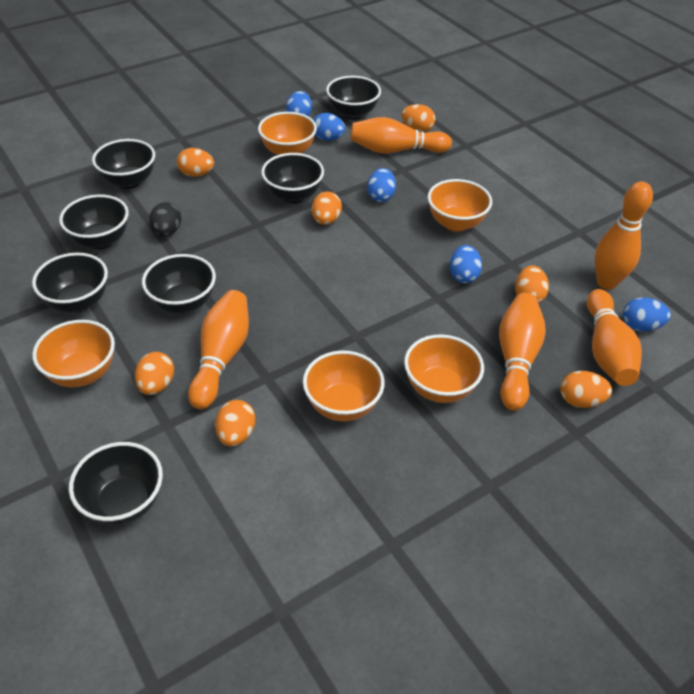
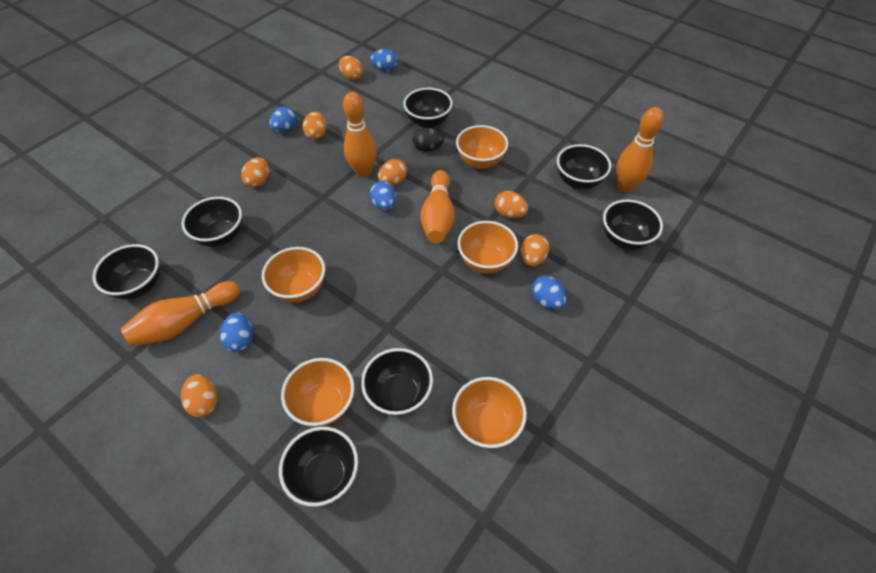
orange bowling pin: 5 -> 4

